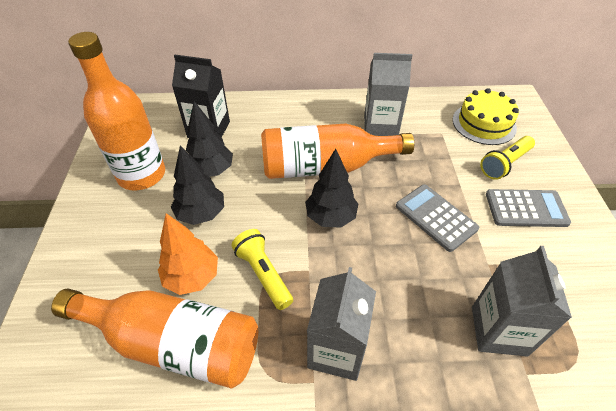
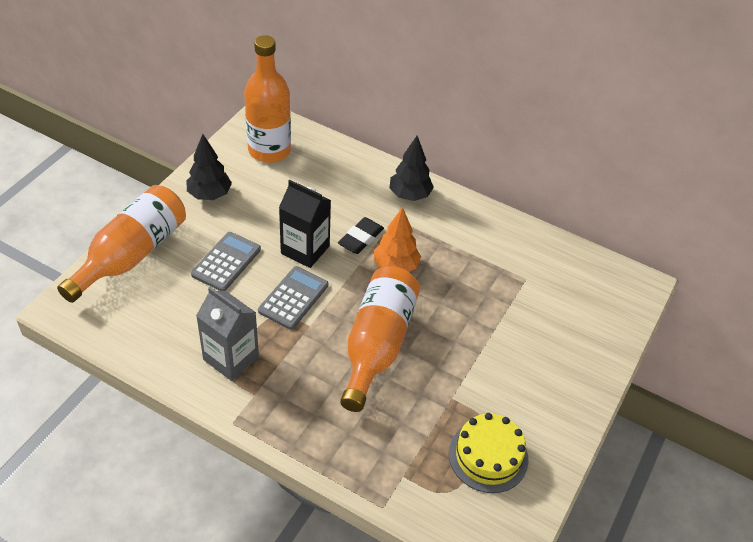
black eraser: 0 -> 1
black tree: 3 -> 2
grey carton: 3 -> 1
yellow flashlight: 2 -> 0

